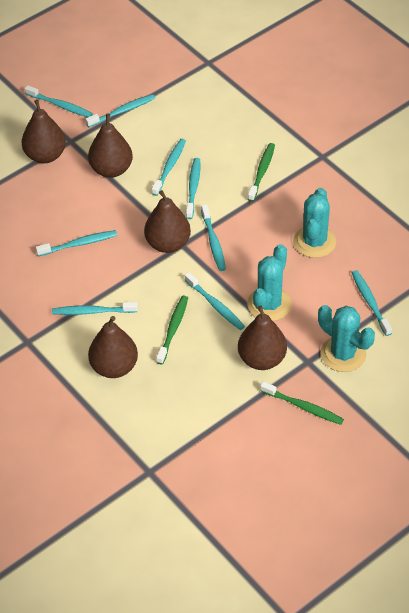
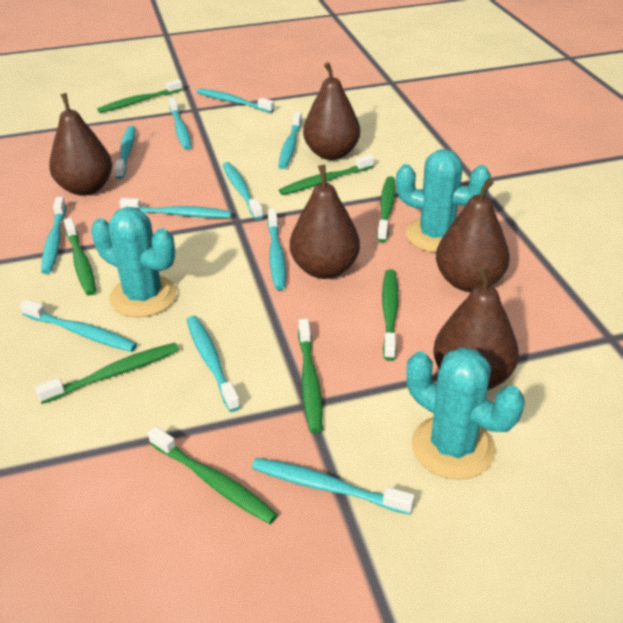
green toothbrush: 3 -> 8
turquoise toothbrush: 9 -> 11

